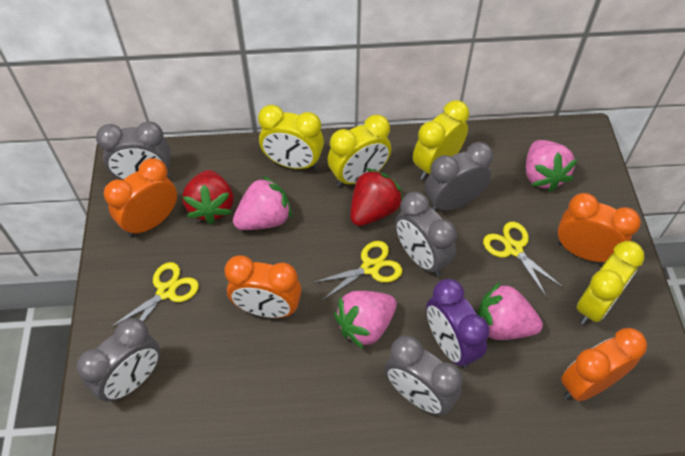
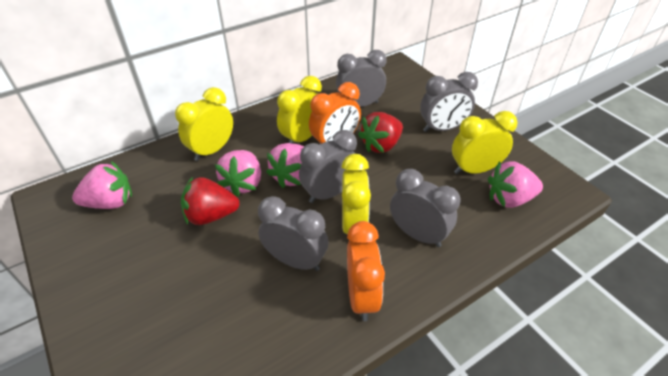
orange clock: 4 -> 2
purple clock: 1 -> 0
yellow scissors: 3 -> 0

